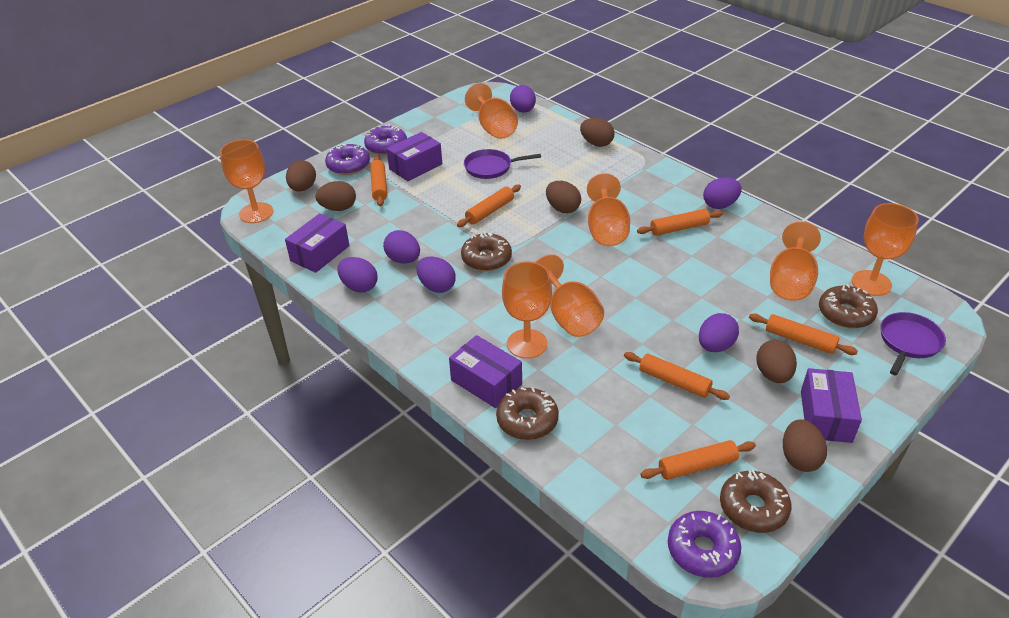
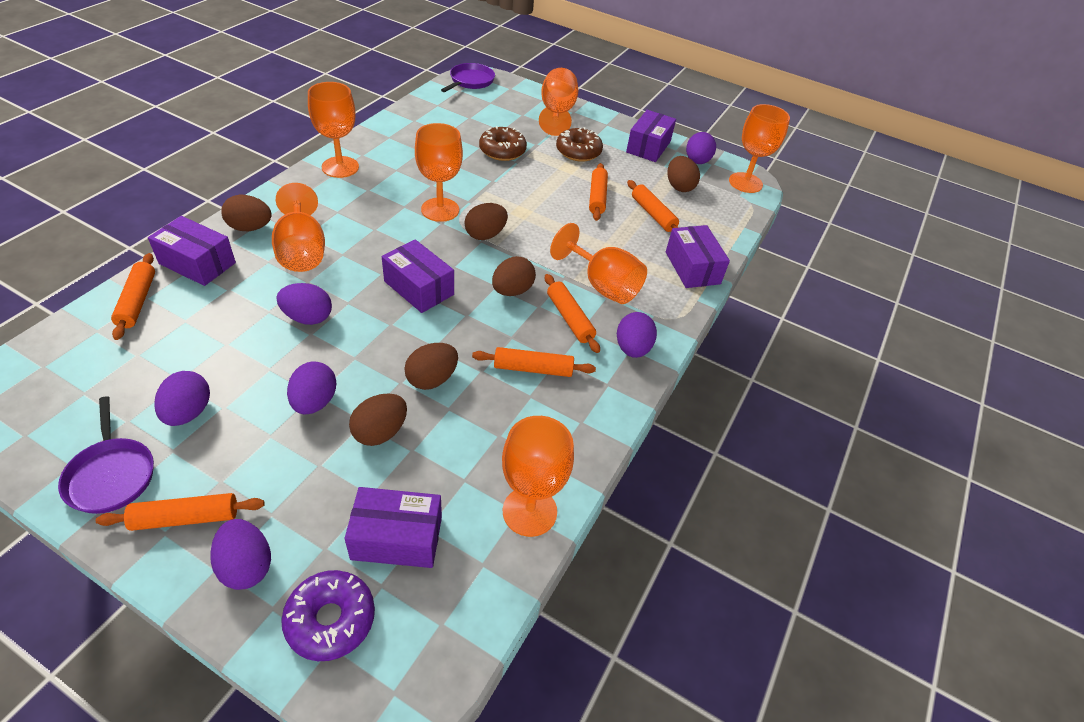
brown donut: 4 -> 2
purple box: 4 -> 5
purple donut: 3 -> 1

